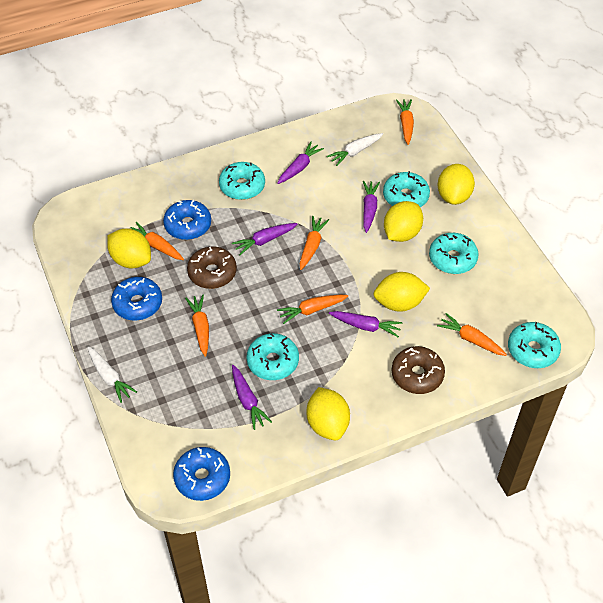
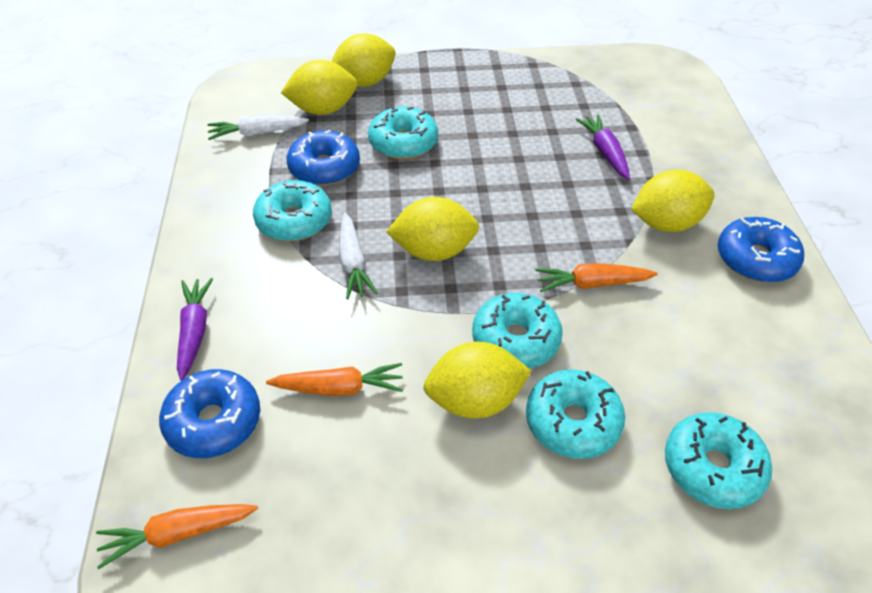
brown donut: 2 -> 0
orange carrot: 6 -> 3
purple carrot: 5 -> 2

